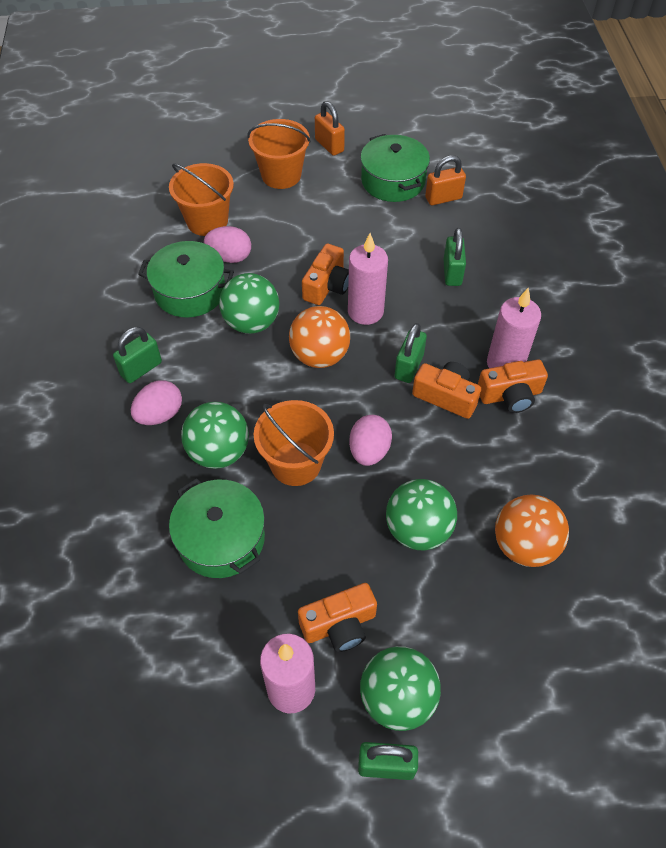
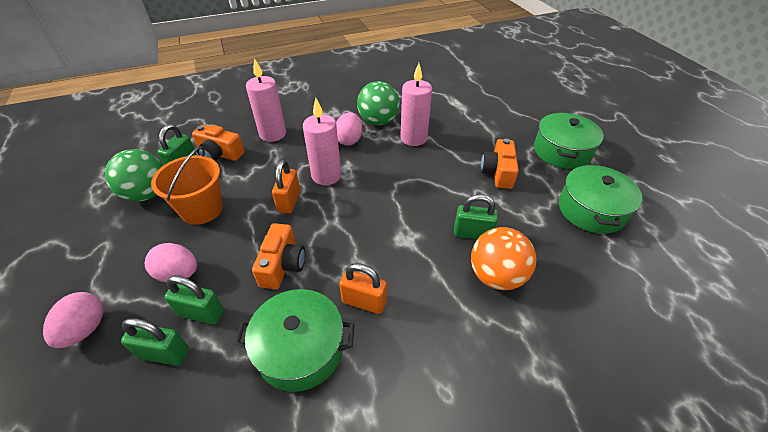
green ball: 4 -> 2
orange ball: 2 -> 1
orange bucket: 3 -> 1
orange camera: 4 -> 3

